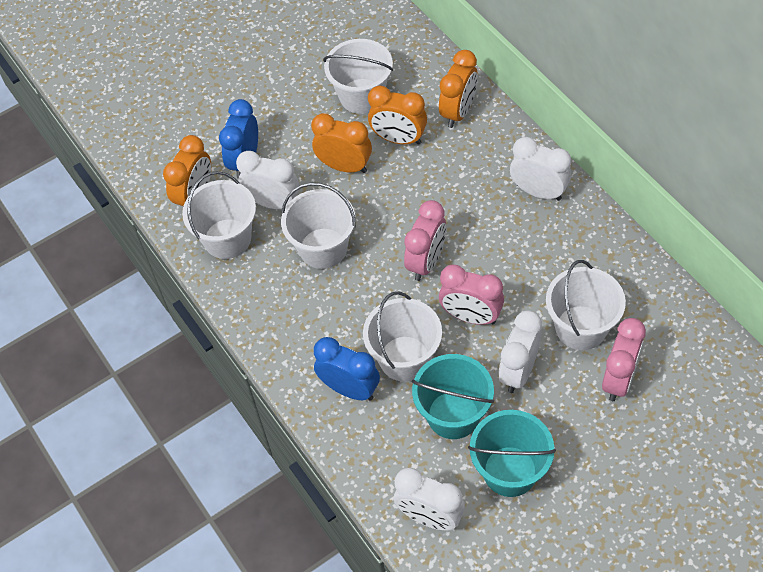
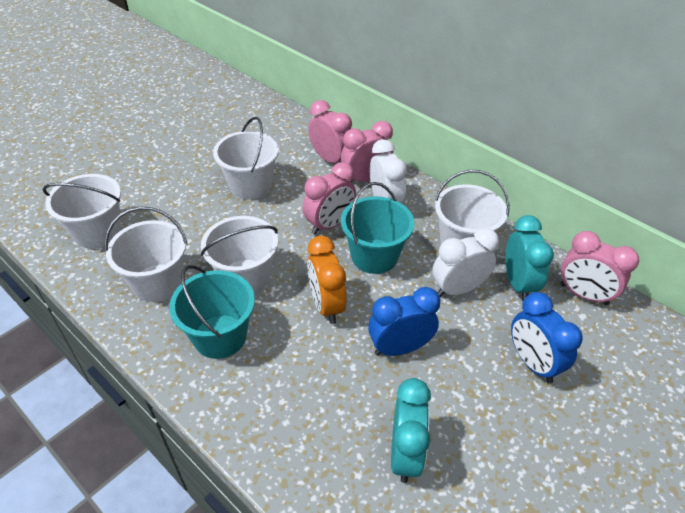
orange clock: 4 -> 1
pink clock: 3 -> 4
turquoise clock: 0 -> 2
white clock: 4 -> 2

